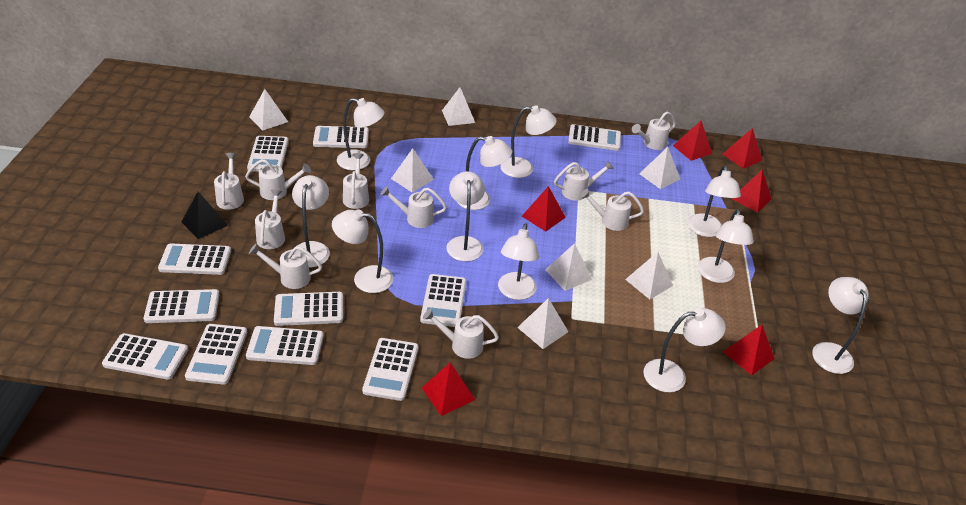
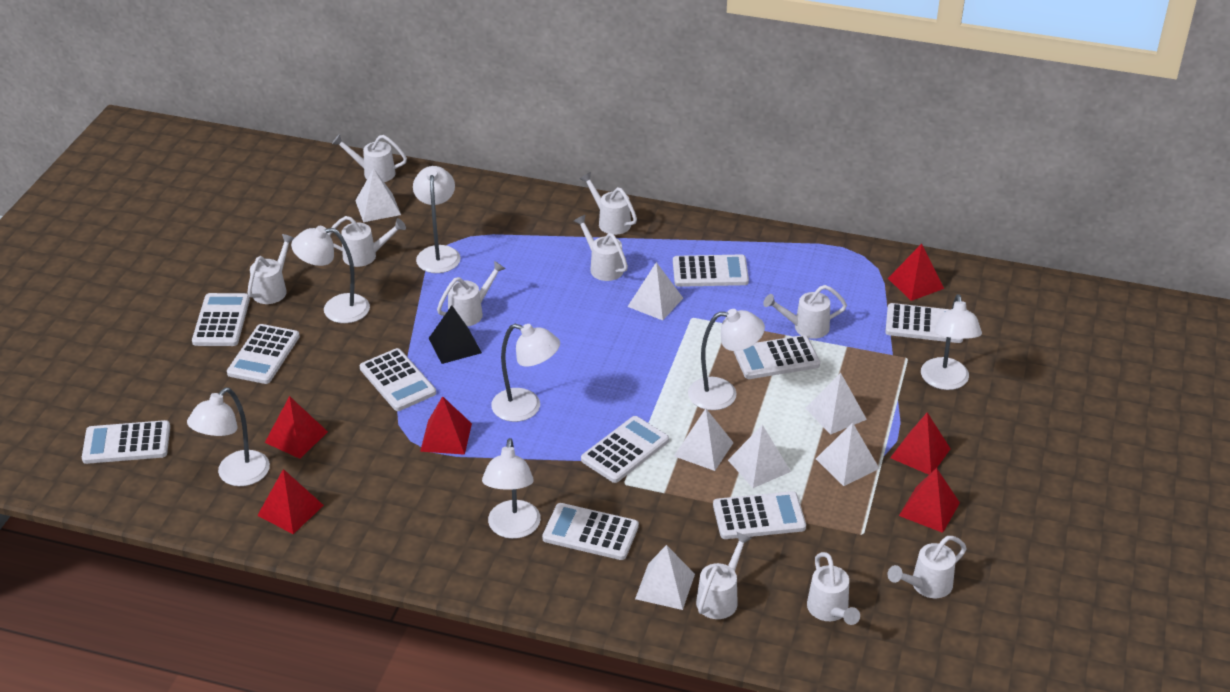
white calculator: 11 -> 10
white lamp: 11 -> 7

